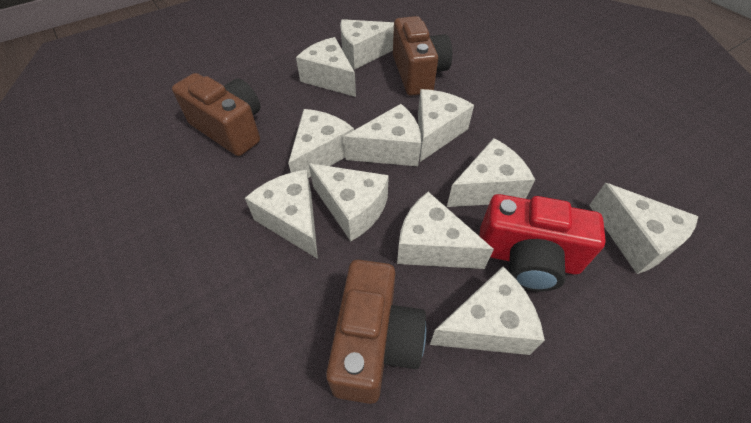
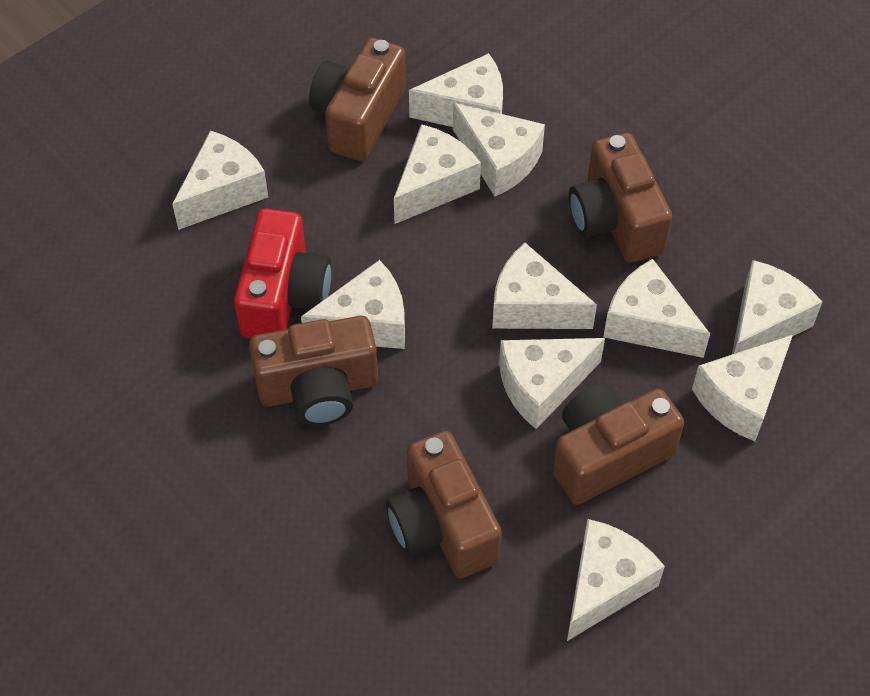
brown camera: 3 -> 5

